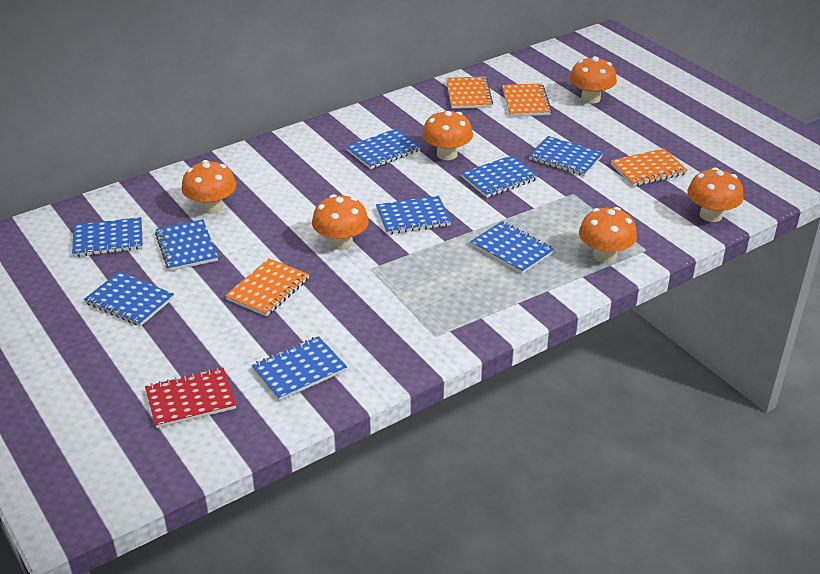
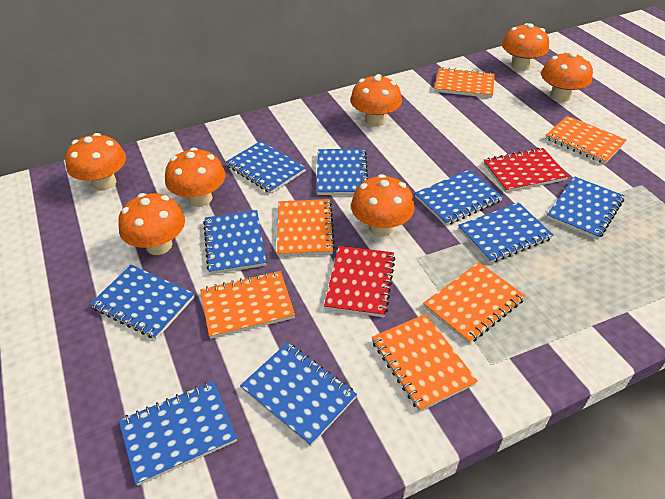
orange mushroom: 6 -> 7
orange notebook: 4 -> 6
red notebook: 1 -> 2

